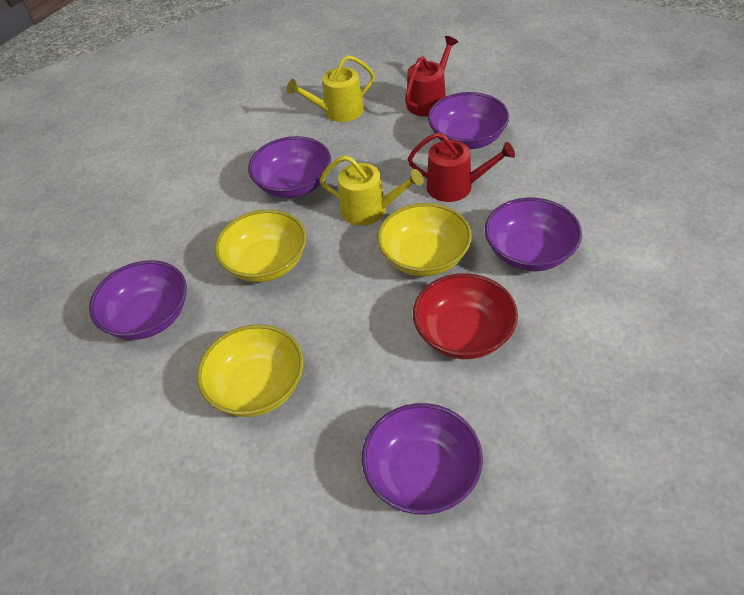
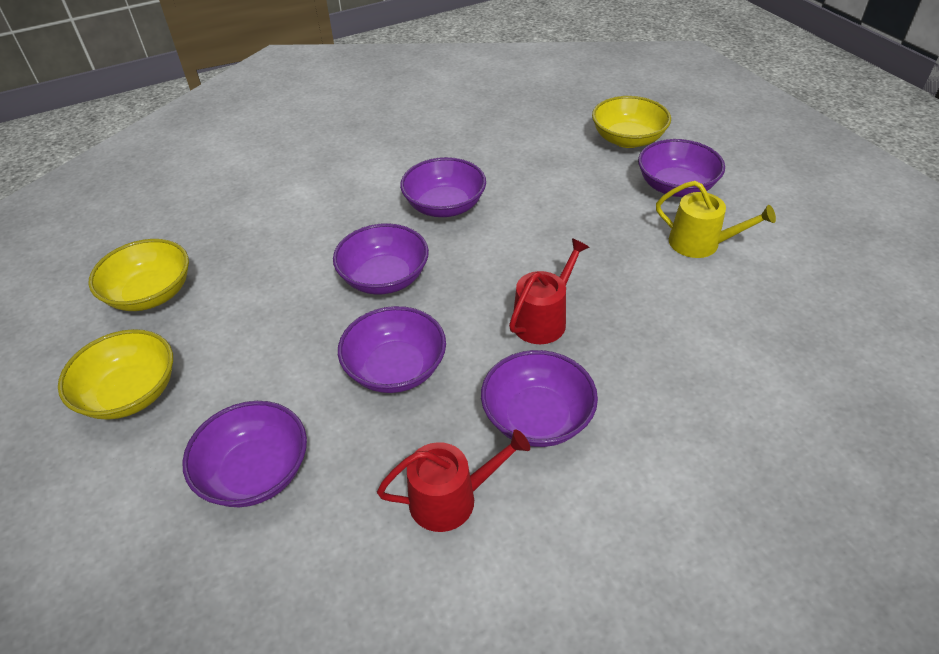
purple bowl: 5 -> 6
red bowl: 1 -> 0
yellow watering can: 2 -> 1

